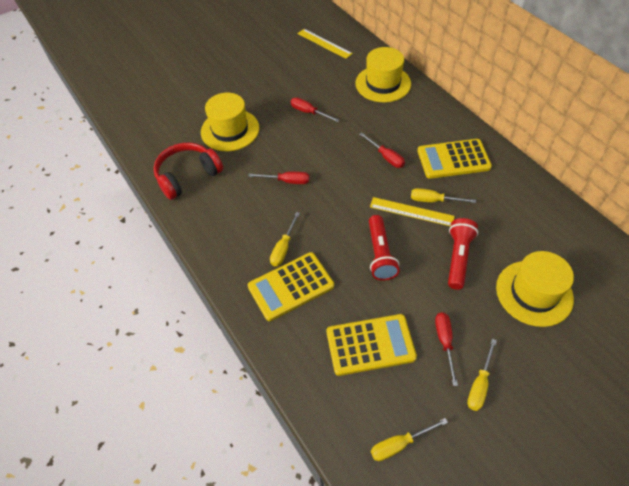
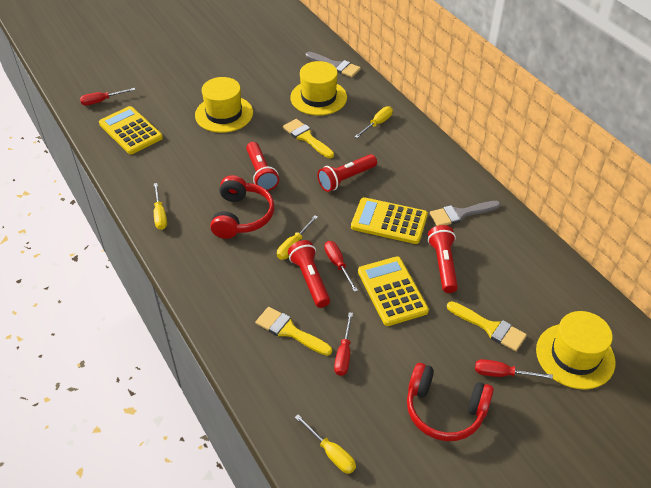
grey brush: 0 -> 2
red flashlight: 2 -> 4
red headphones: 1 -> 2
yellow brush: 0 -> 3
yellow ruler: 2 -> 0

